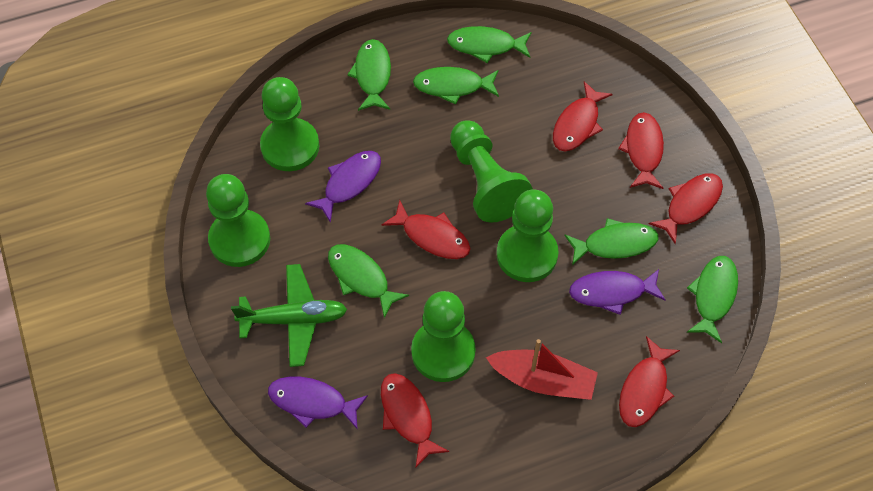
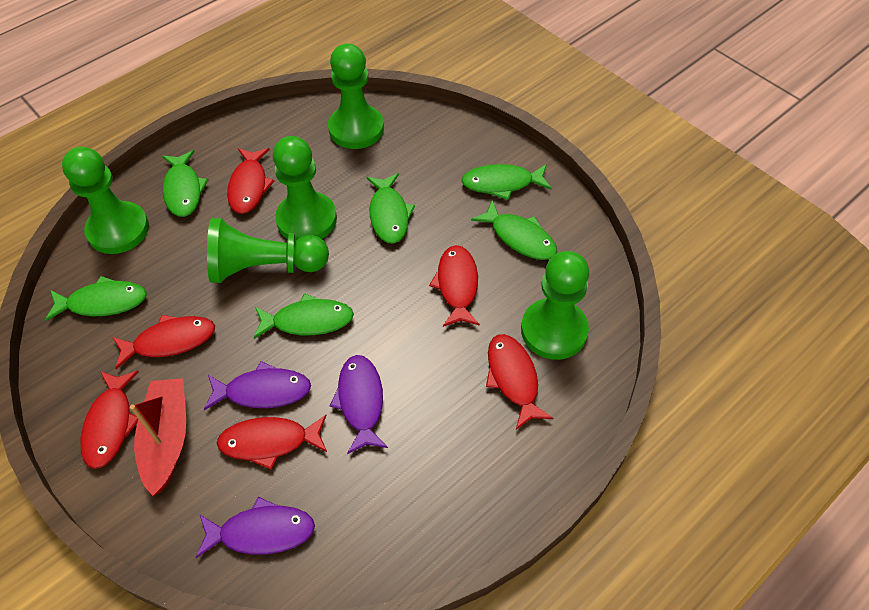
green plane: 1 -> 0

